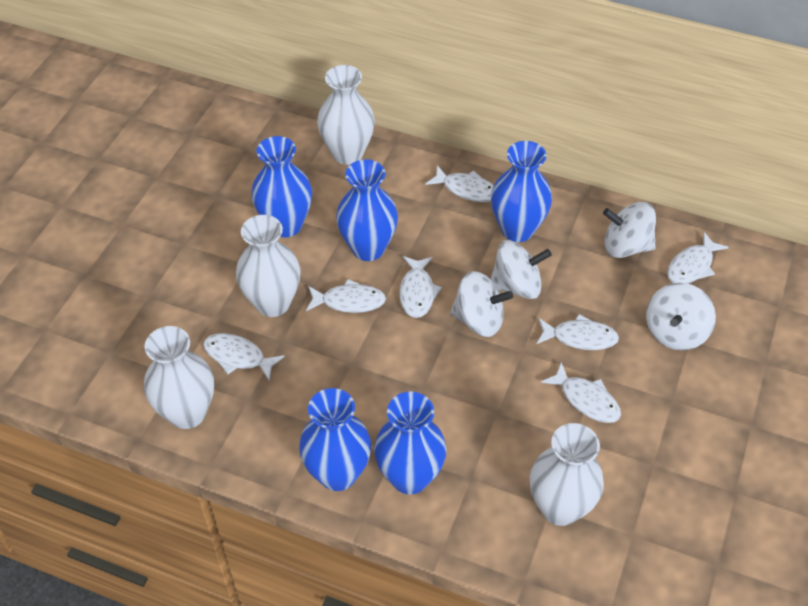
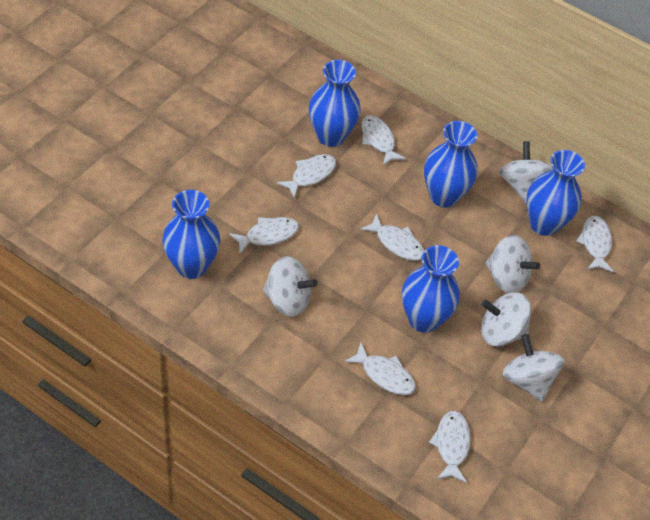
white spinning top: 4 -> 5
white vase: 4 -> 0

